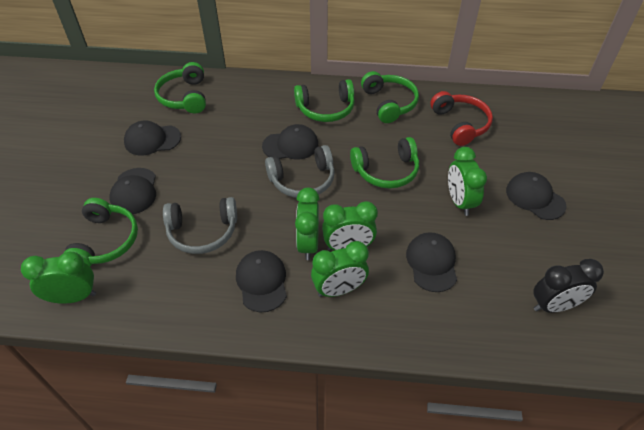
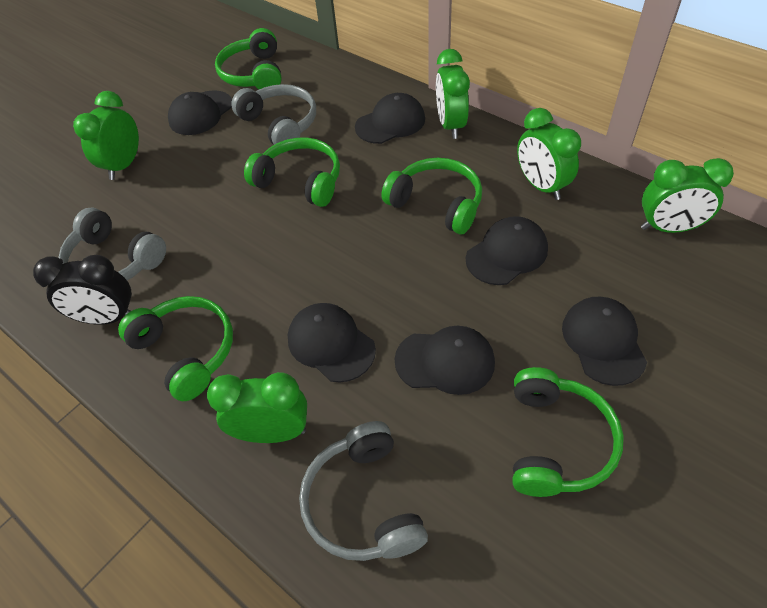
grey headphones: 2 -> 3
red headphones: 1 -> 0

